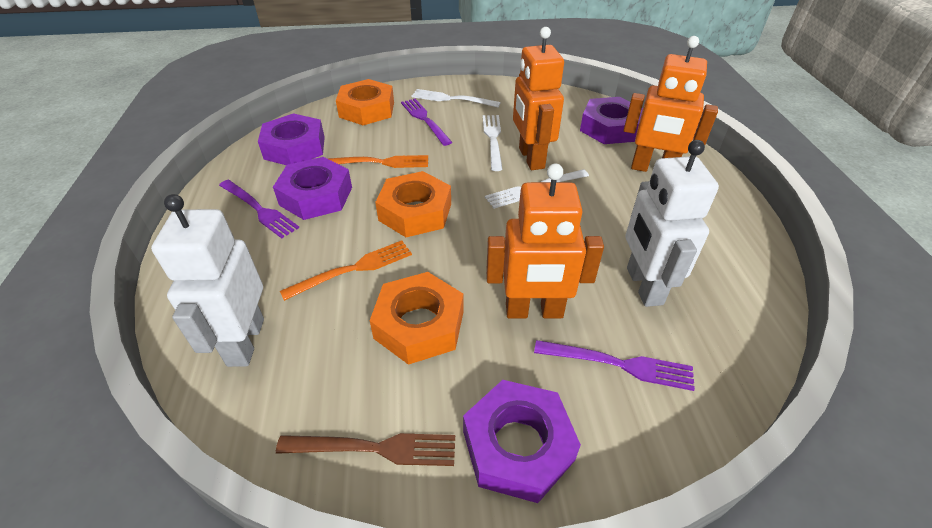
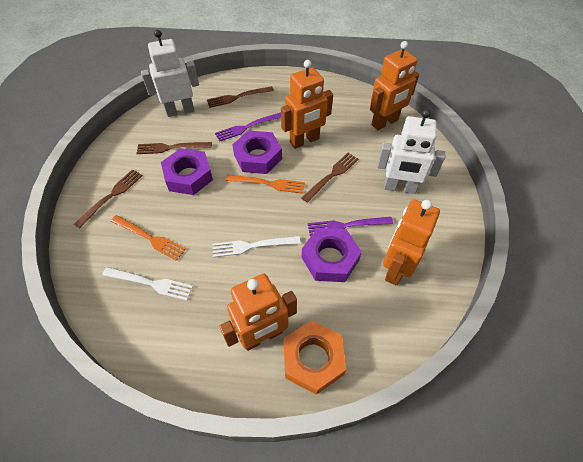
brown fork: 1 -> 4
orange nut: 3 -> 1
orange robot: 3 -> 4
purple fork: 3 -> 2
purple nut: 4 -> 3
white fork: 3 -> 2

